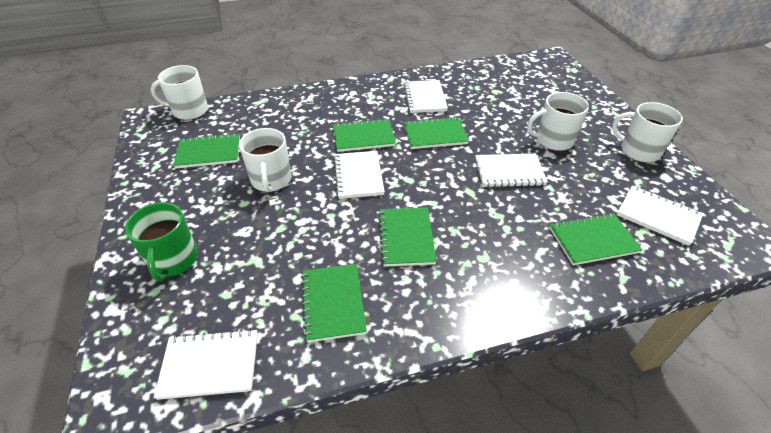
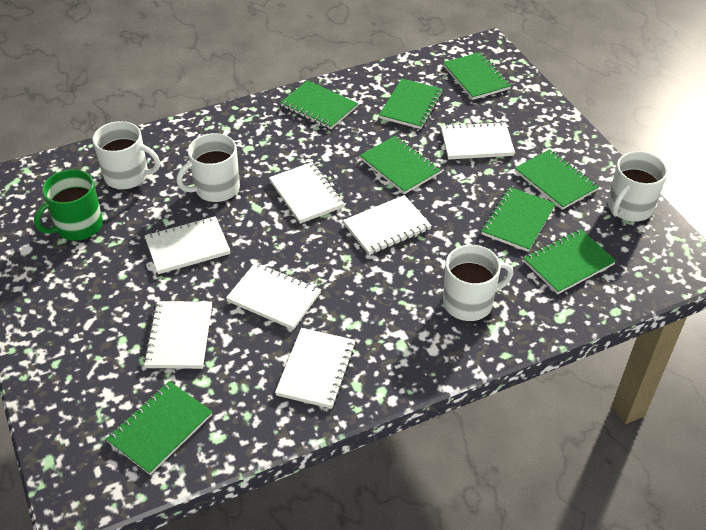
green notebook: 6 -> 8
white notebook: 5 -> 7

